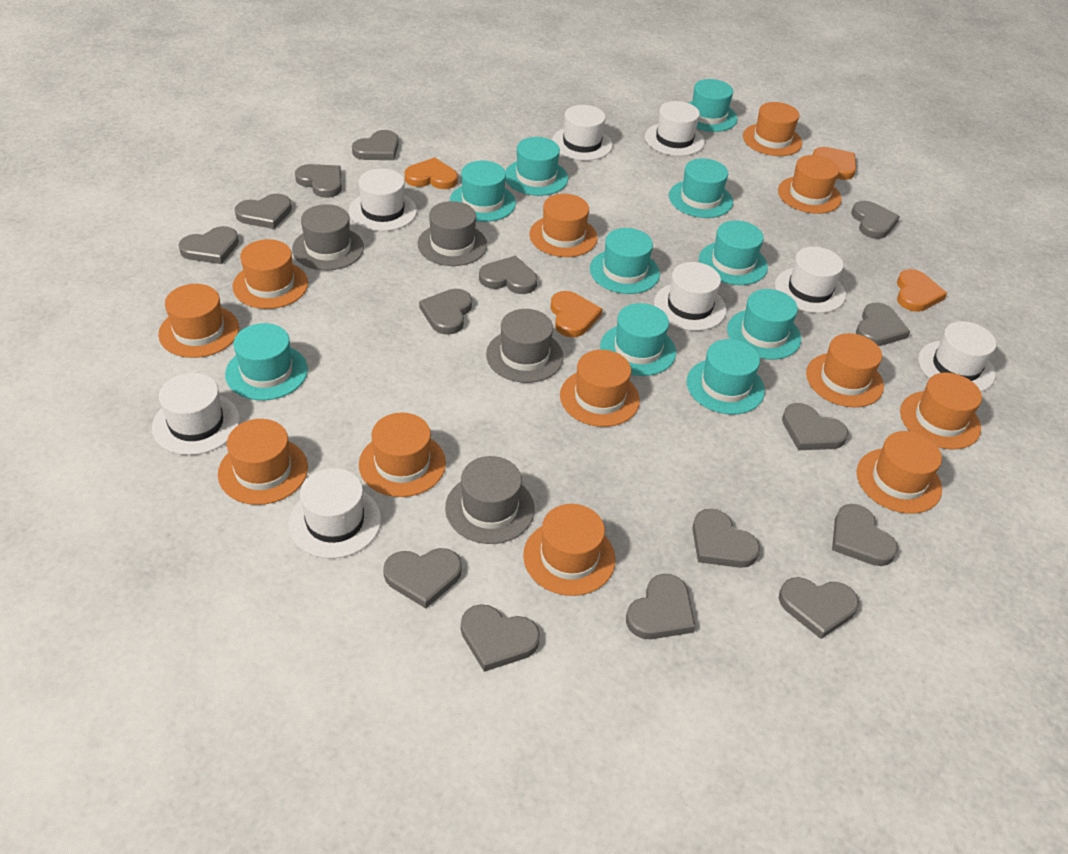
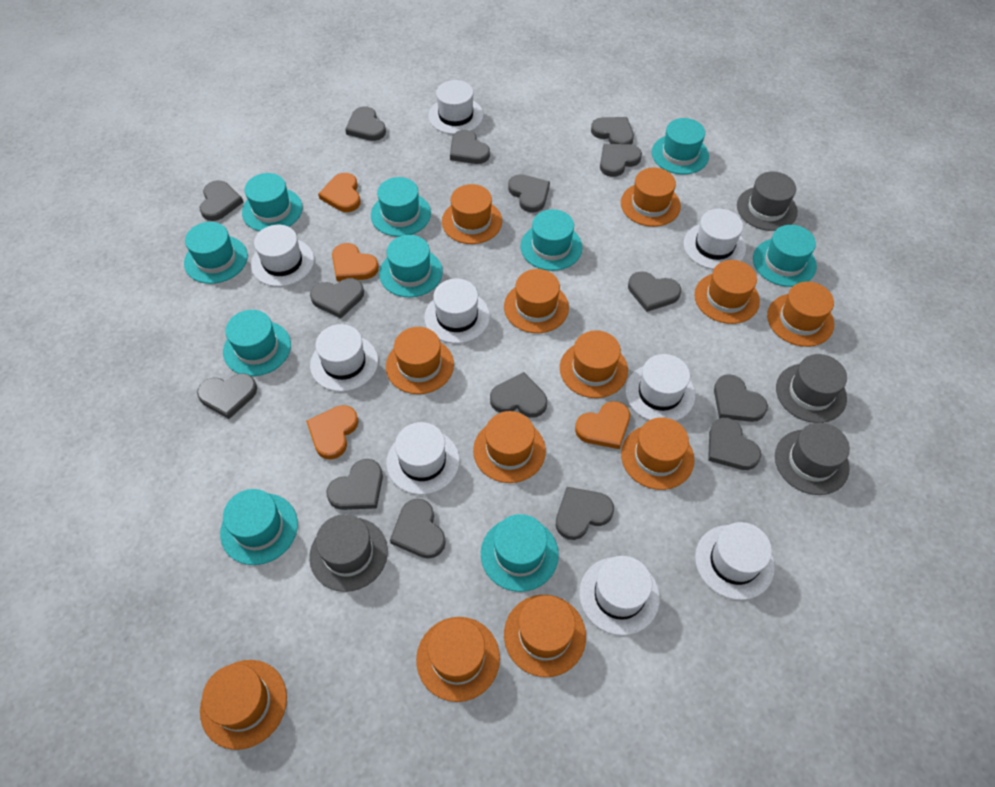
white hat: 8 -> 9

